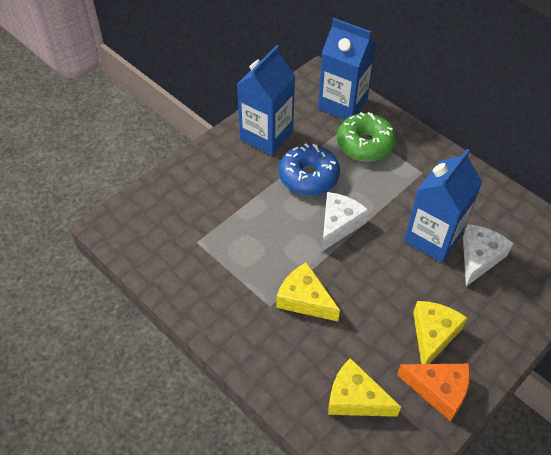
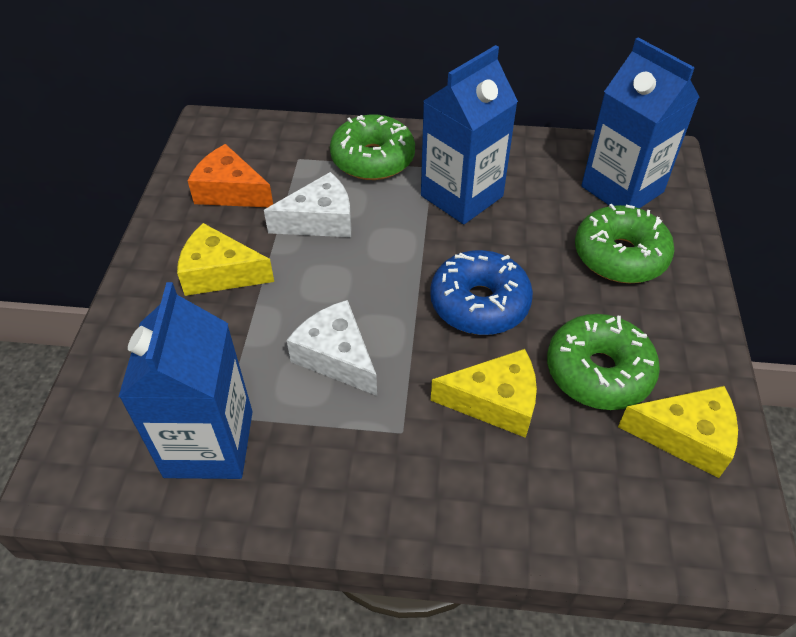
green donut: 1 -> 3

